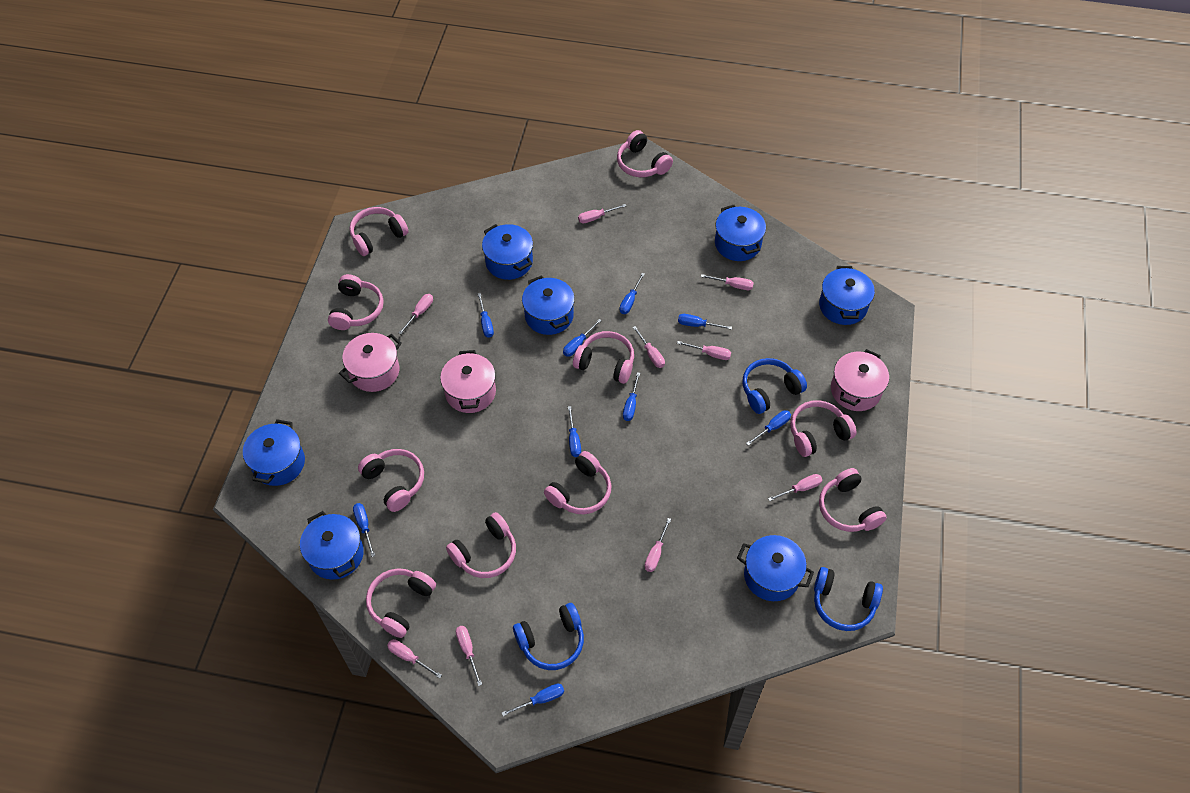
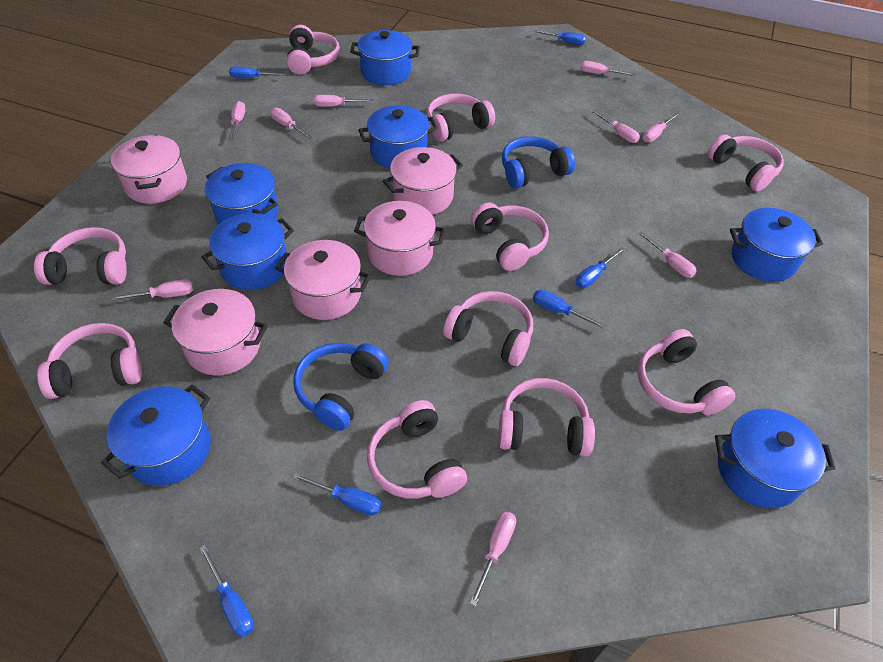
blue headphones: 3 -> 2
blue screwdriver: 9 -> 6
pink pot: 3 -> 5

